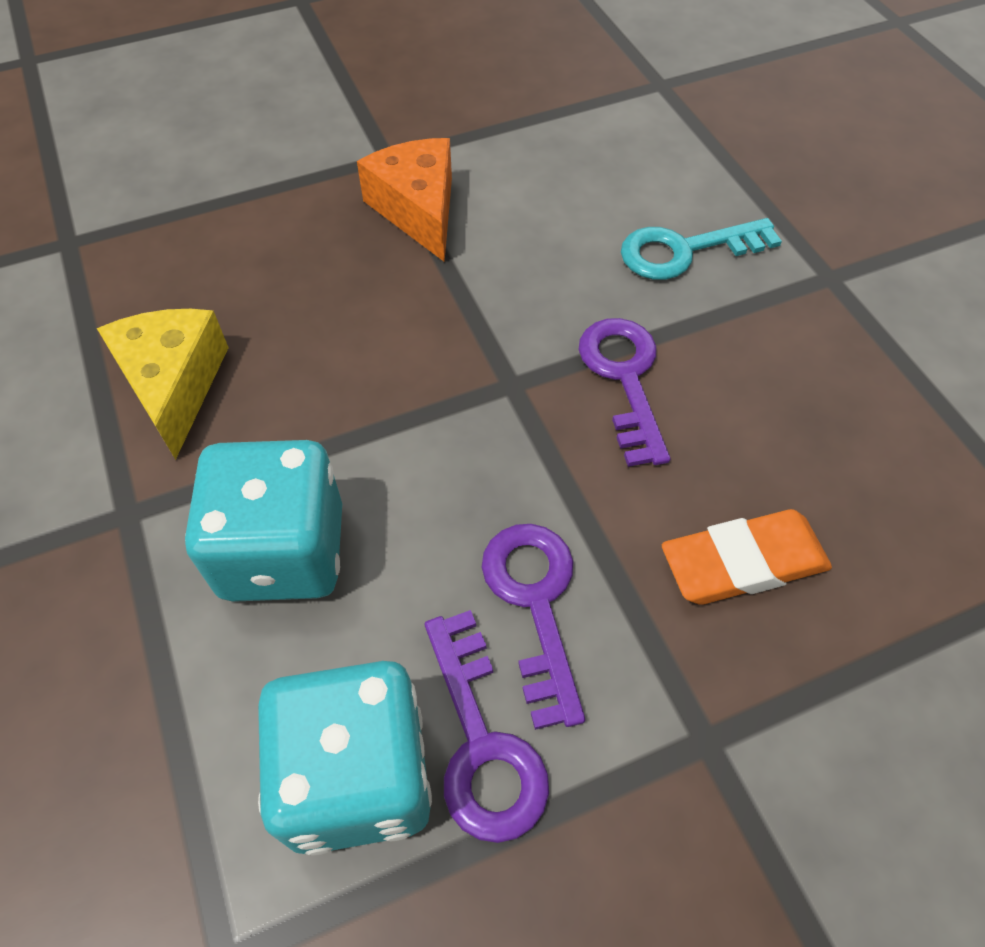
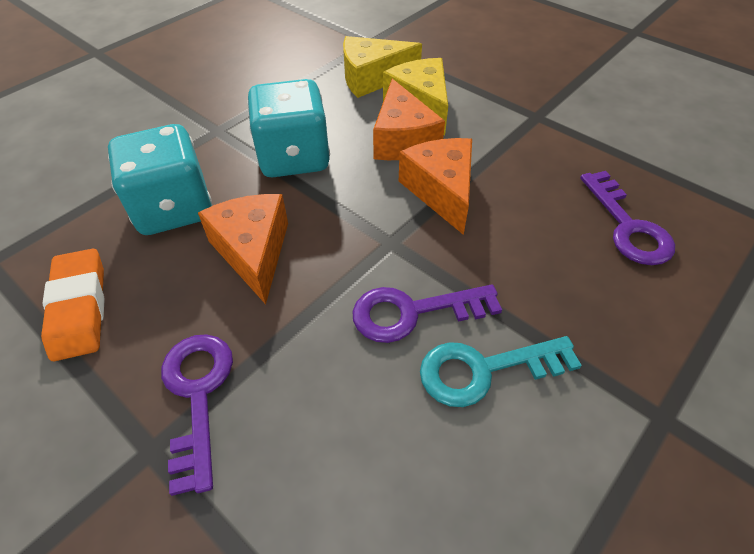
orange cheese: 1 -> 3
yellow cheese: 1 -> 2

